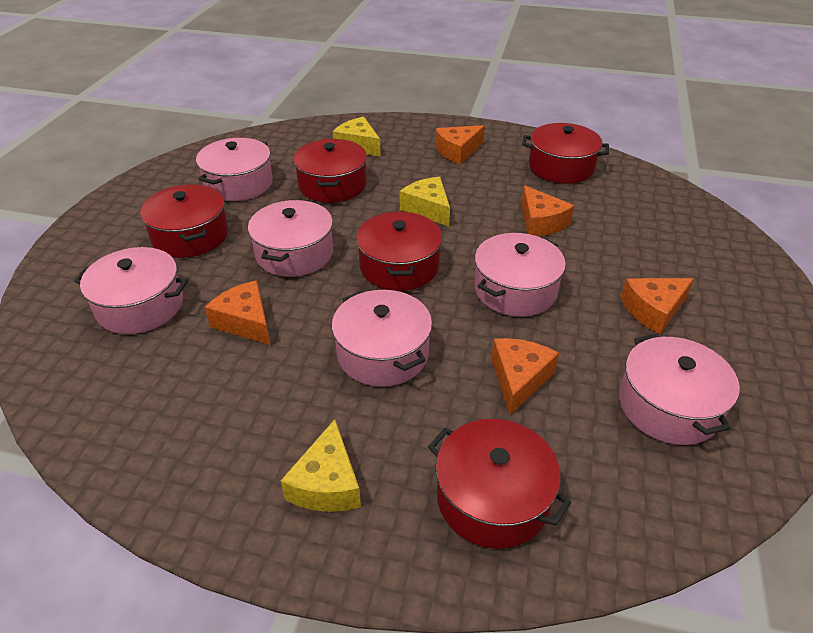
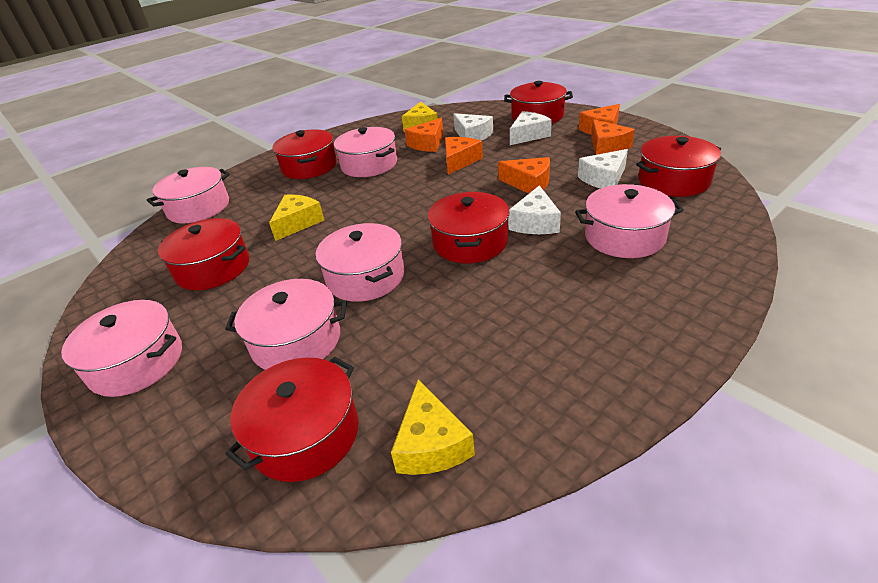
red pot: 5 -> 6
white cheese: 0 -> 4

